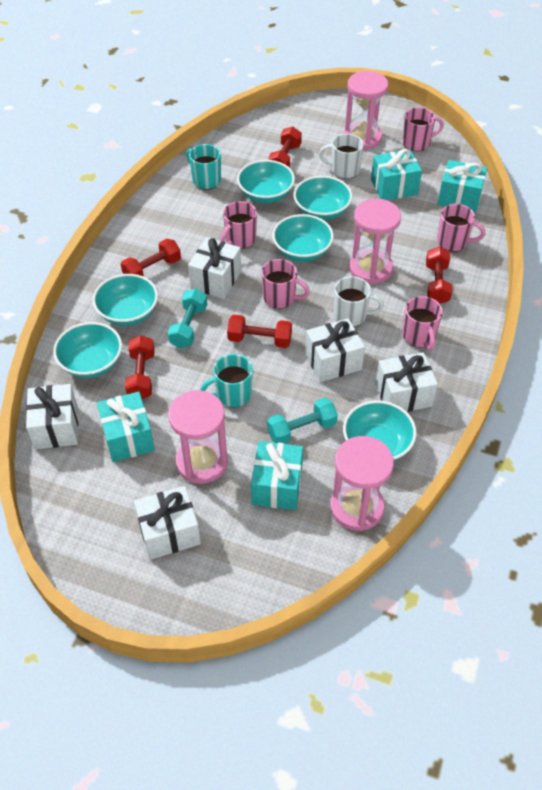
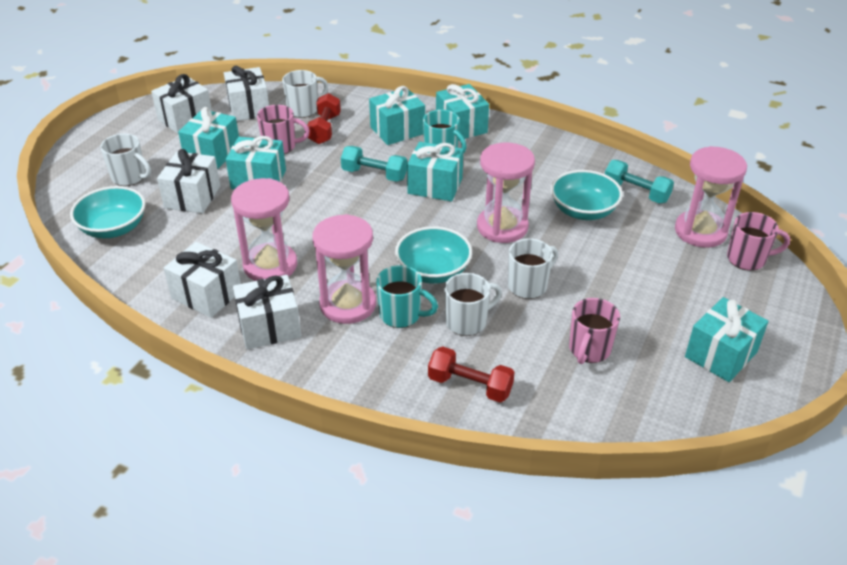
pink mug: 5 -> 3
red dumbbell: 5 -> 2
turquoise bowl: 6 -> 3
turquoise gift: 4 -> 6
white mug: 2 -> 4

